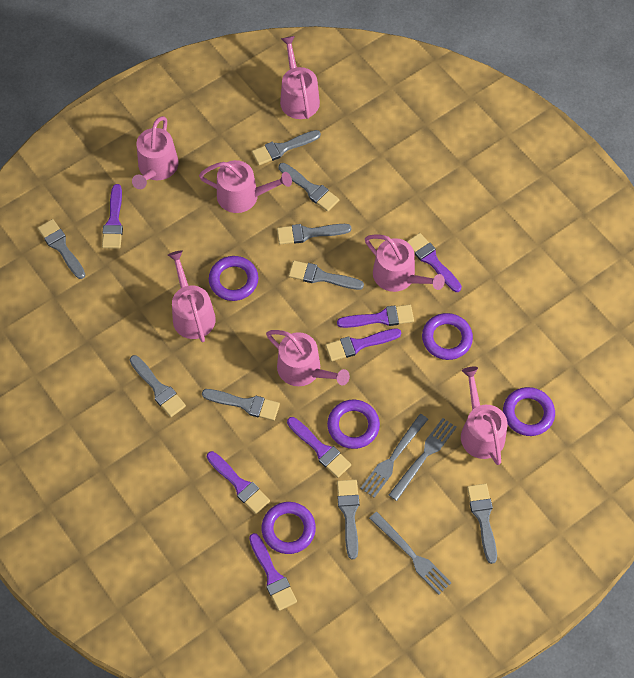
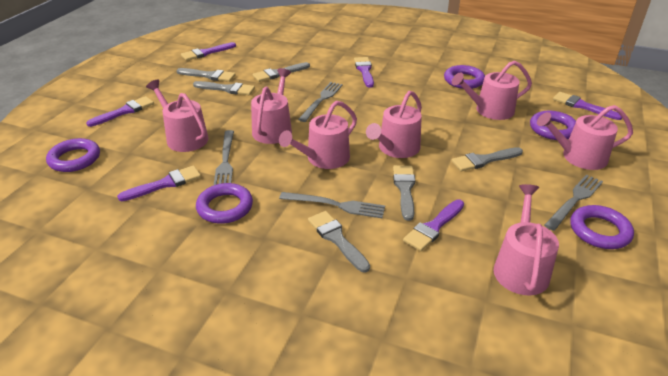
grey brush: 9 -> 6
grey fork: 3 -> 4
purple brush: 7 -> 6

